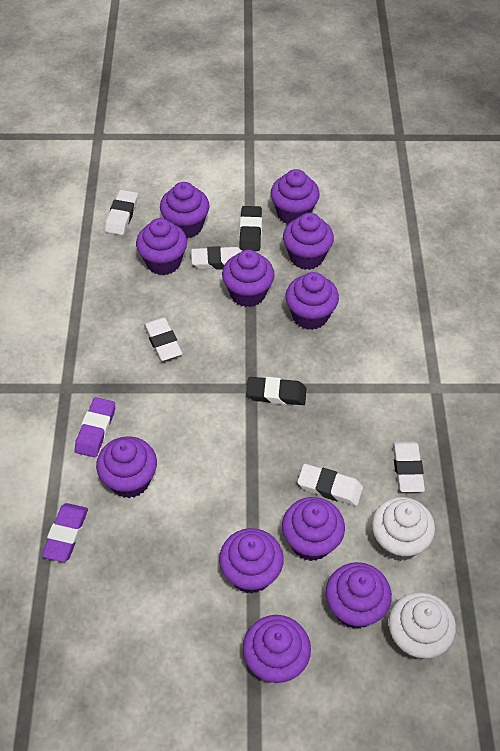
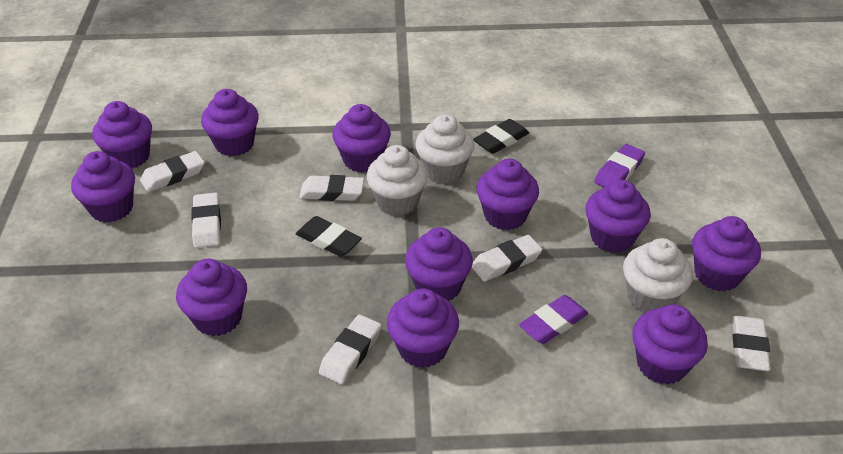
white cupcake: 2 -> 3
white eraser: 5 -> 6

